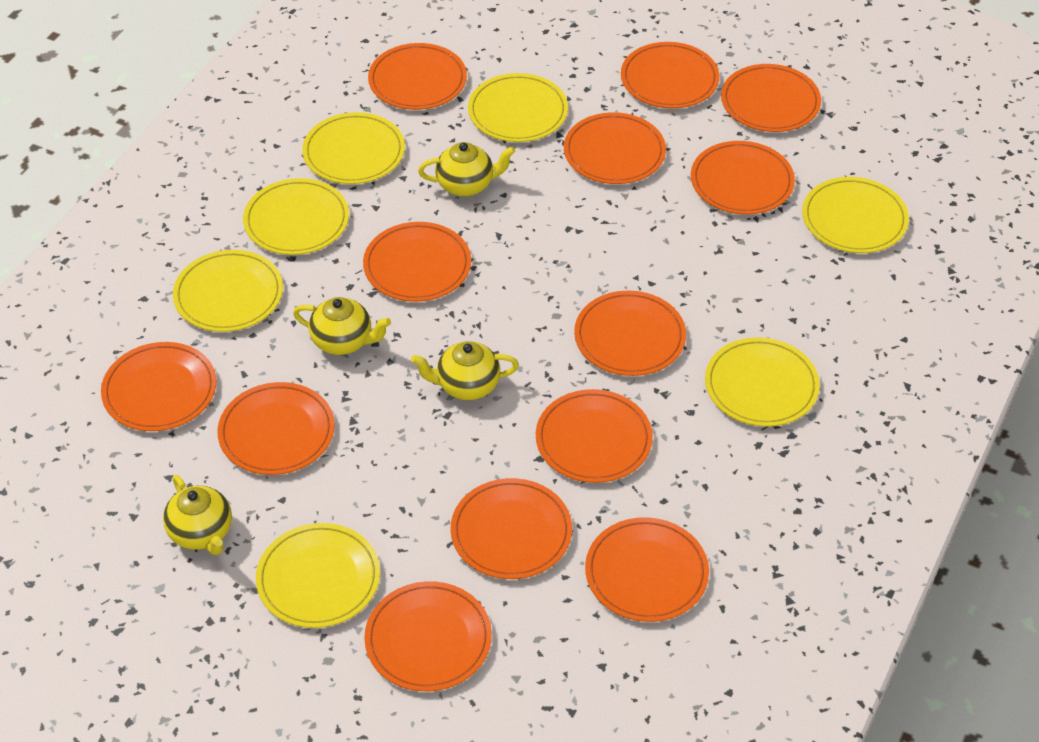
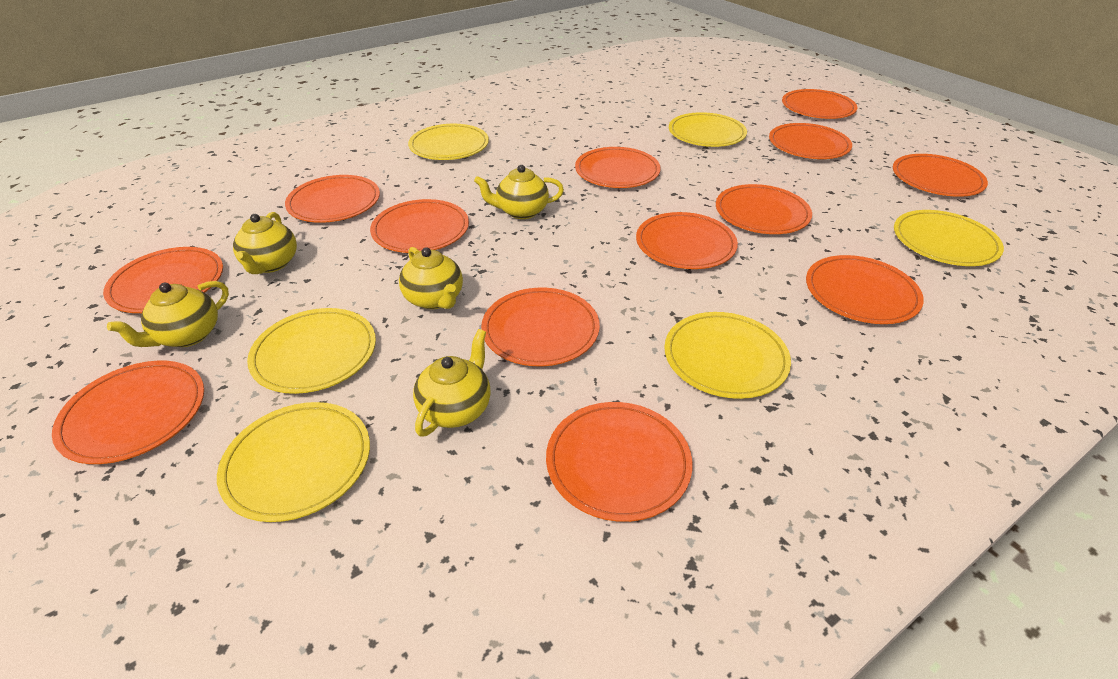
yellow plate: 7 -> 6
yellow teapot: 4 -> 5

